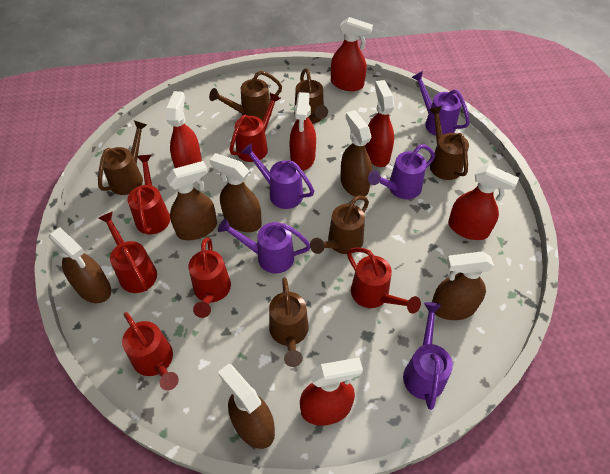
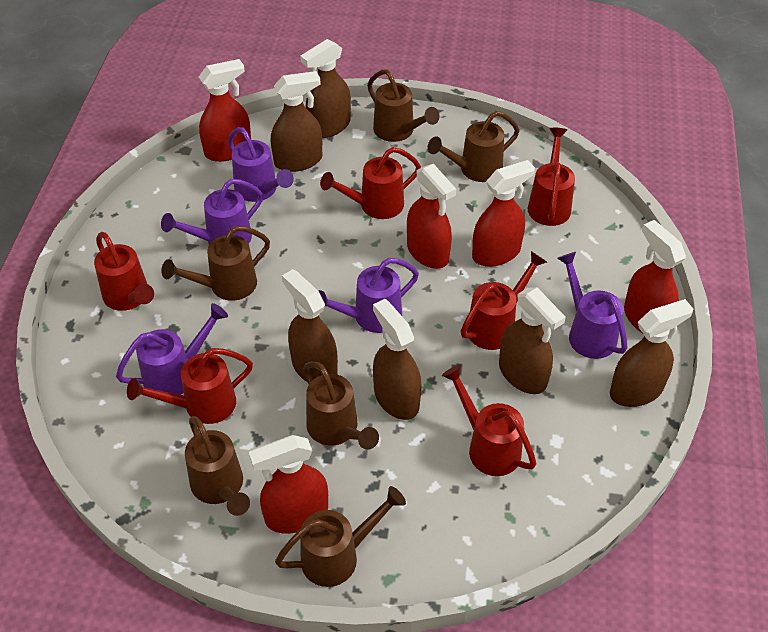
red spray bottle: 6 -> 5

